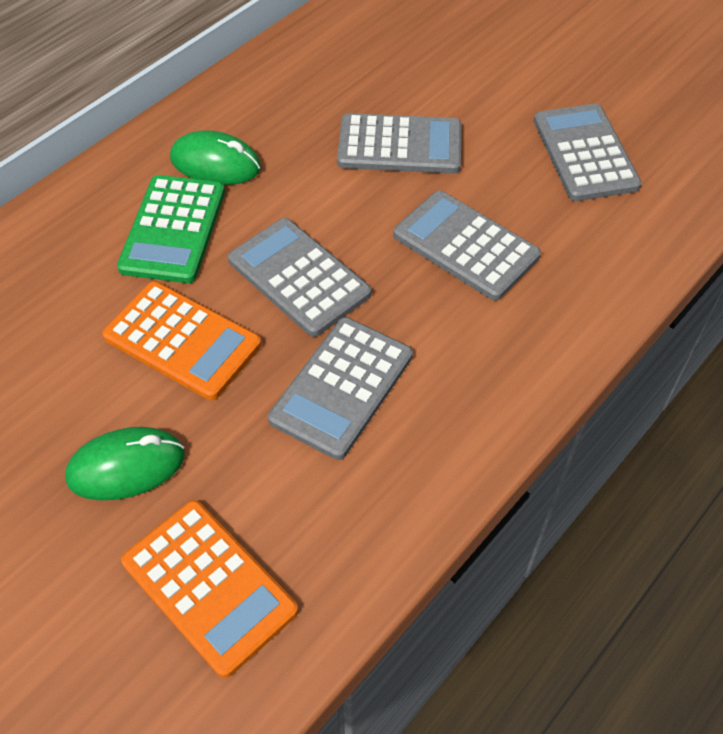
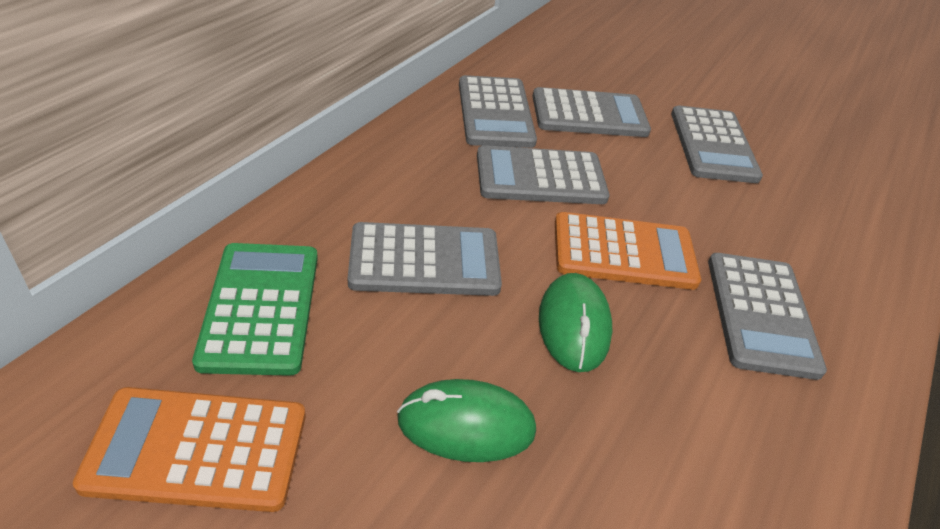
grey calculator: 5 -> 6

